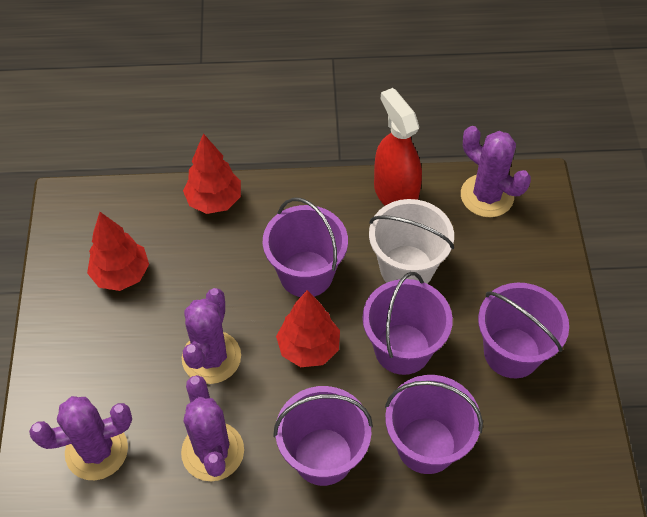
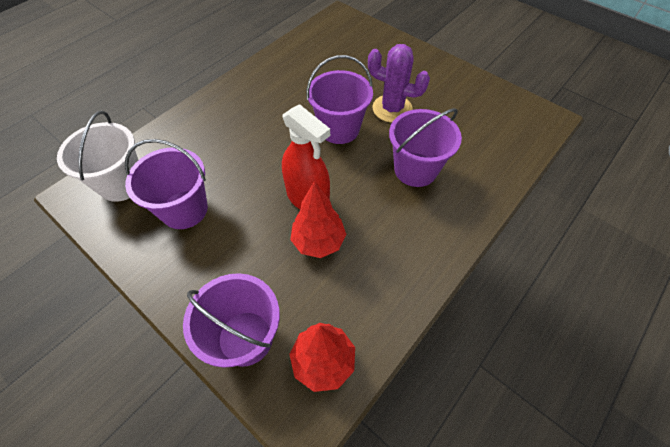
purple bucket: 5 -> 4
purple cactus: 4 -> 1
red tree: 3 -> 2

